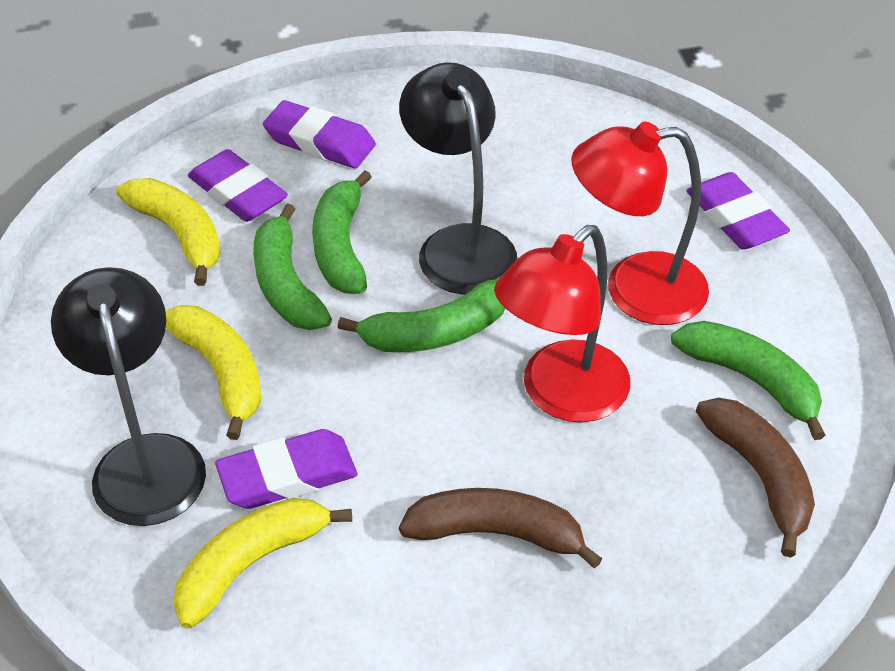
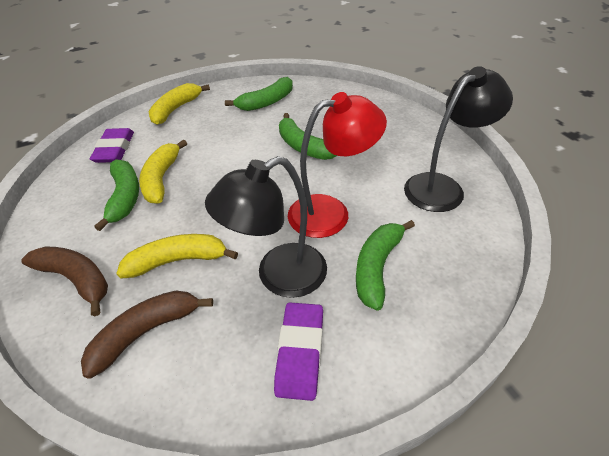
purple eraser: 4 -> 2
red lamp: 2 -> 1

